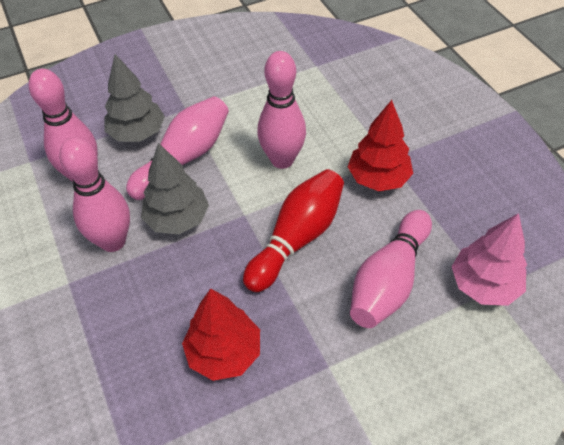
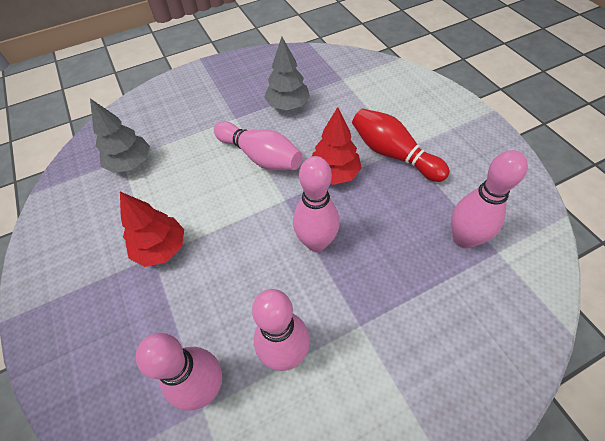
pink tree: 1 -> 0

